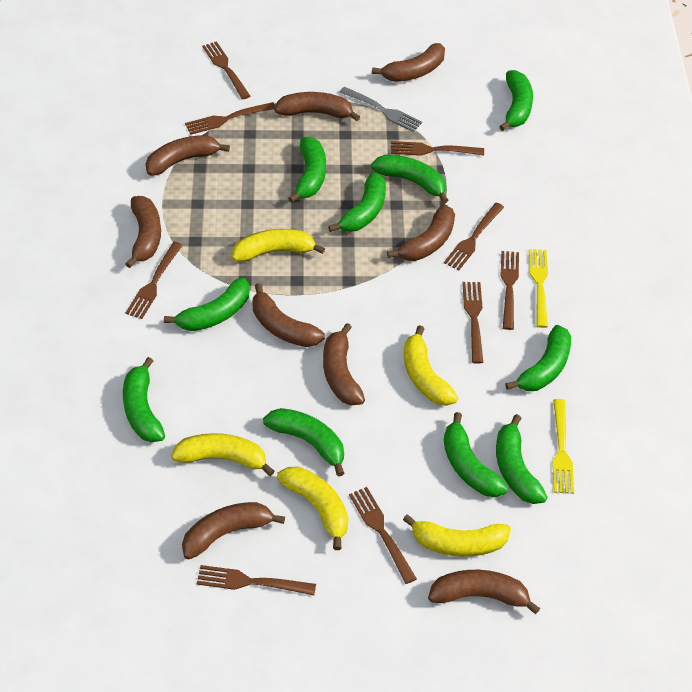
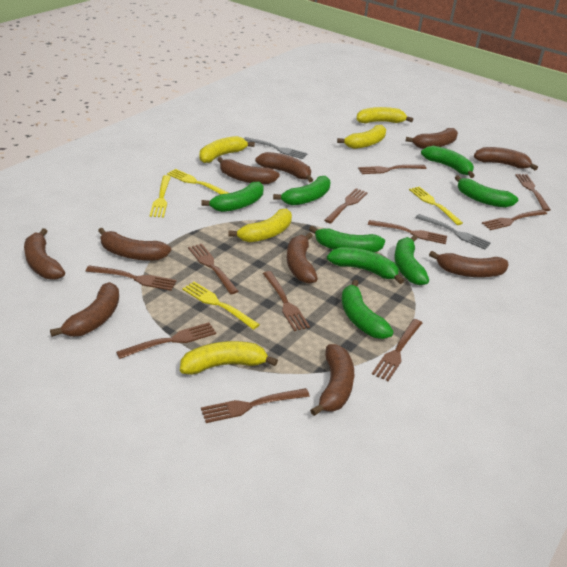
brown banana: 9 -> 10
brown fork: 9 -> 11
green banana: 10 -> 8
grey fork: 1 -> 2
yellow fork: 2 -> 4

